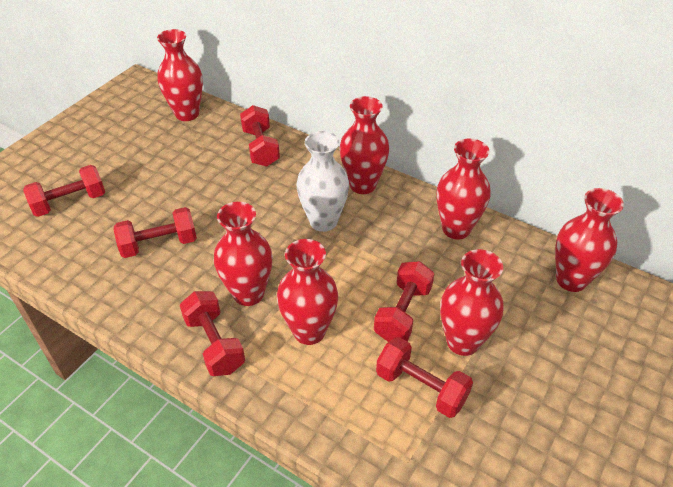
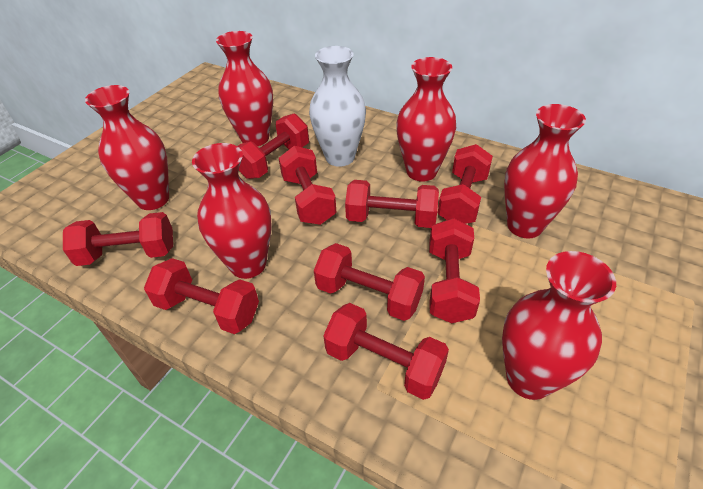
red dumbbell: 6 -> 9
red vase: 7 -> 6

